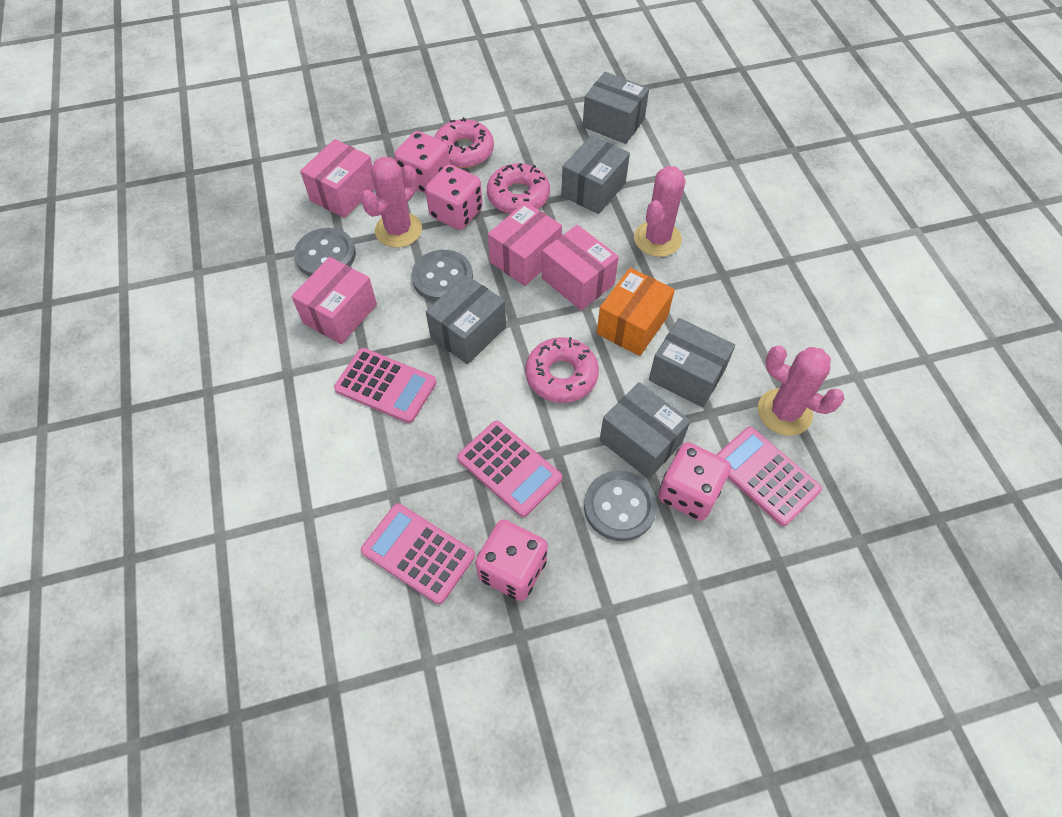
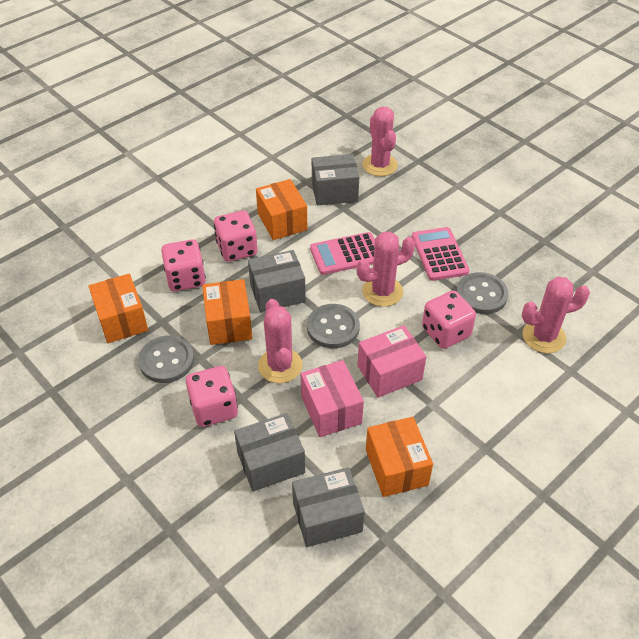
grey box: 5 -> 4
orange box: 1 -> 4
pink box: 4 -> 2
pink cactus: 3 -> 4
pink calculator: 4 -> 2
pink donut: 3 -> 0

